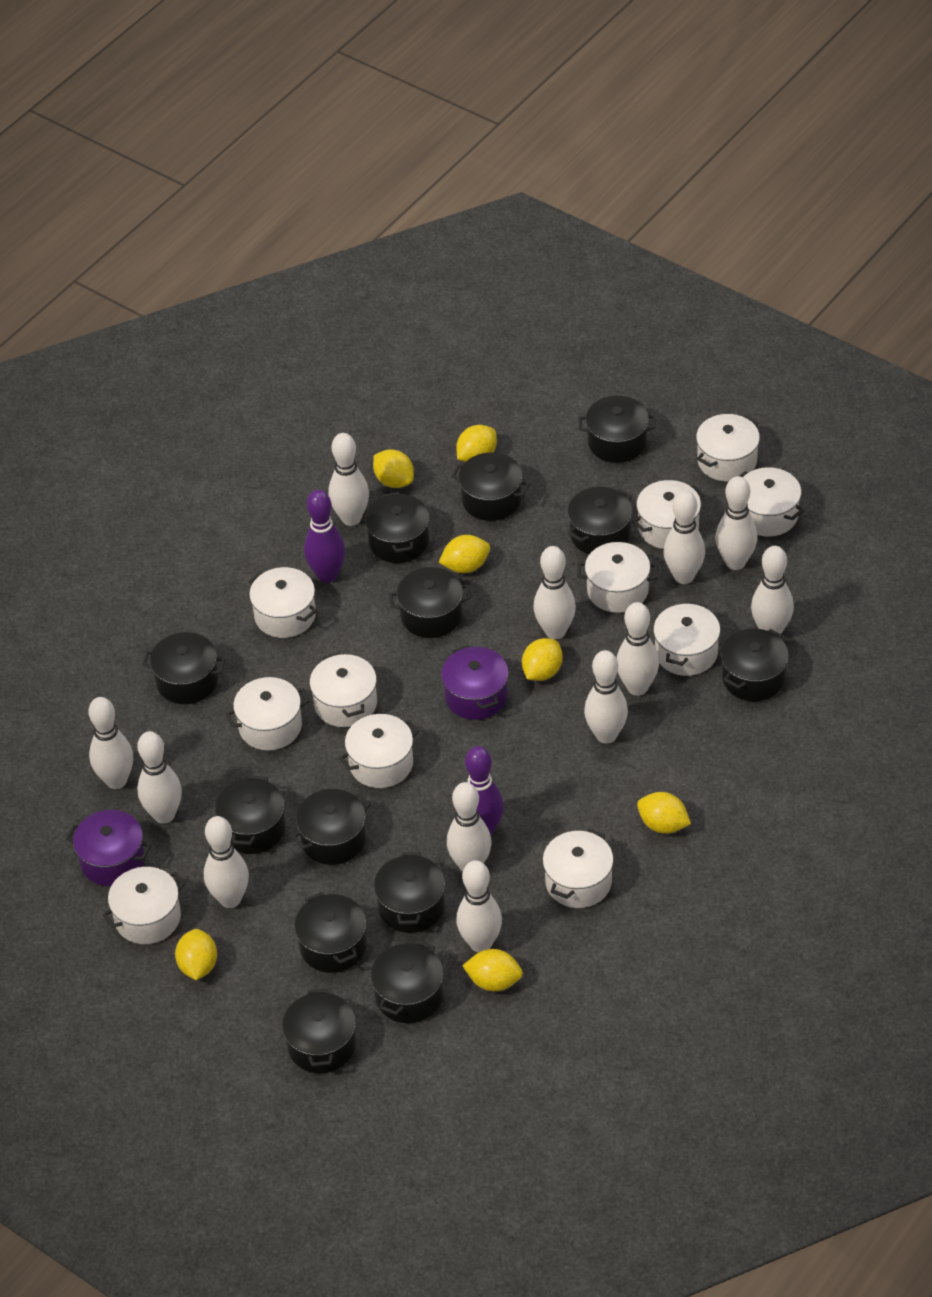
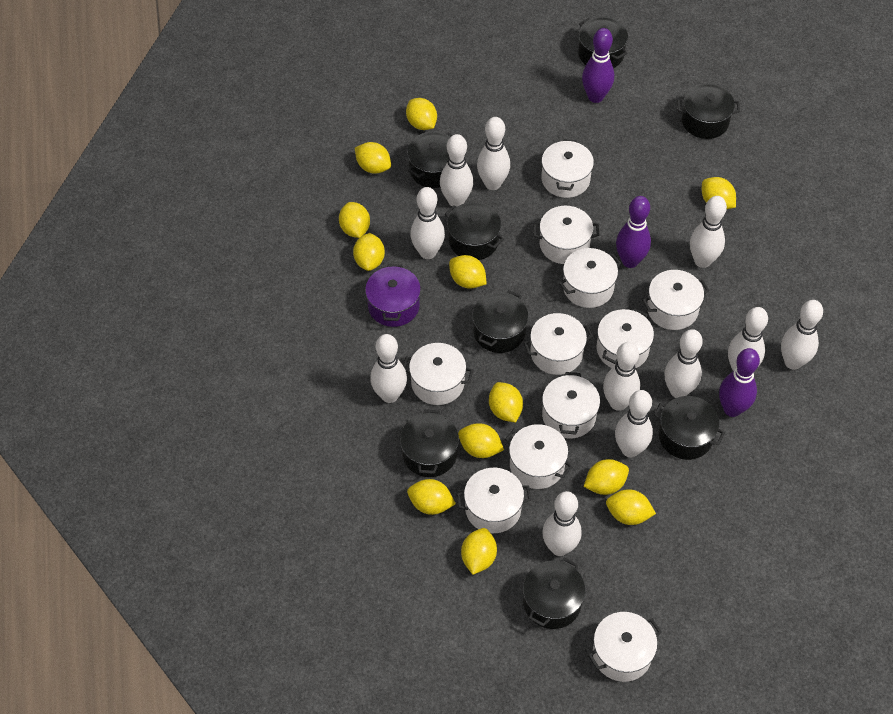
black pot: 13 -> 8
purple bowling pin: 2 -> 3
purple pot: 2 -> 1
white bowling pin: 12 -> 11
yellow lemon: 7 -> 12

